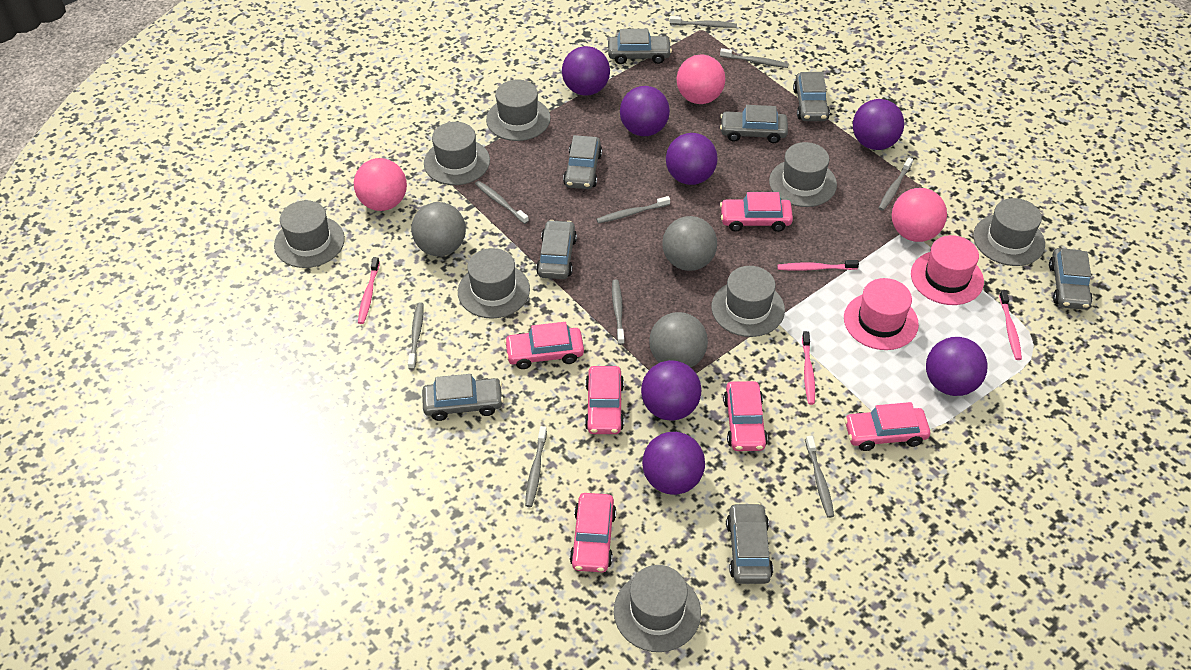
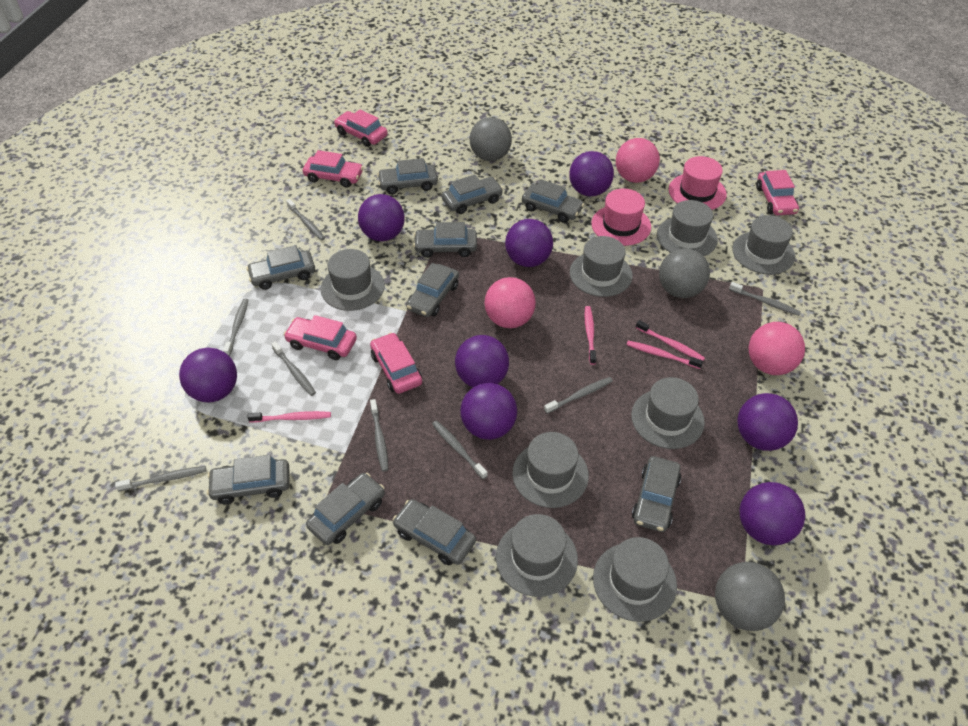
grey car: 8 -> 10
grey toothbrush: 9 -> 8
pink car: 6 -> 5
purple ball: 7 -> 8

